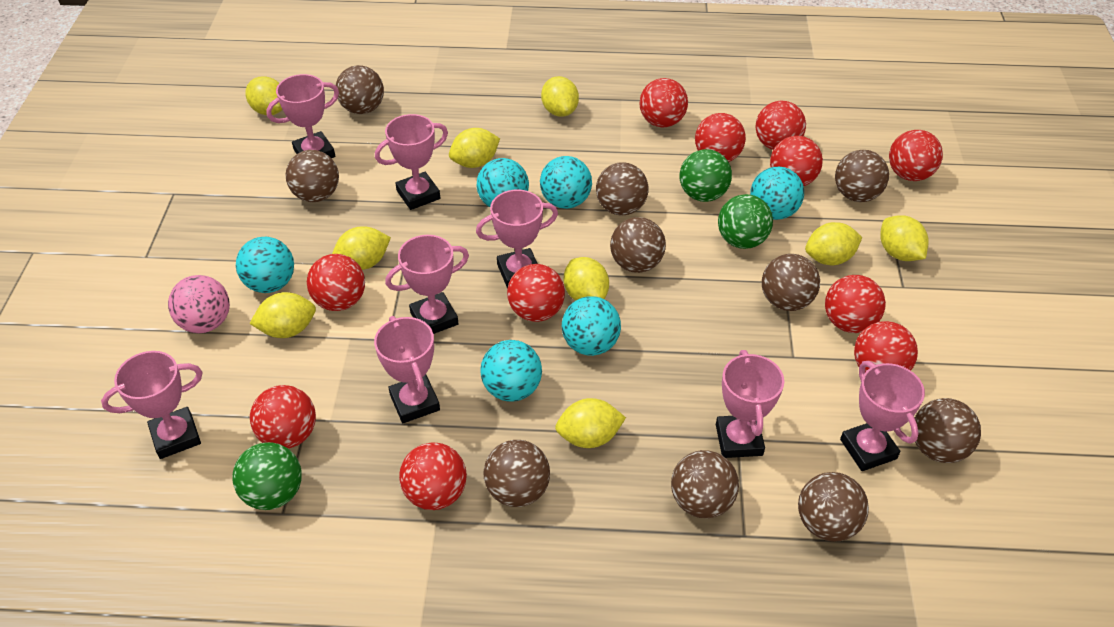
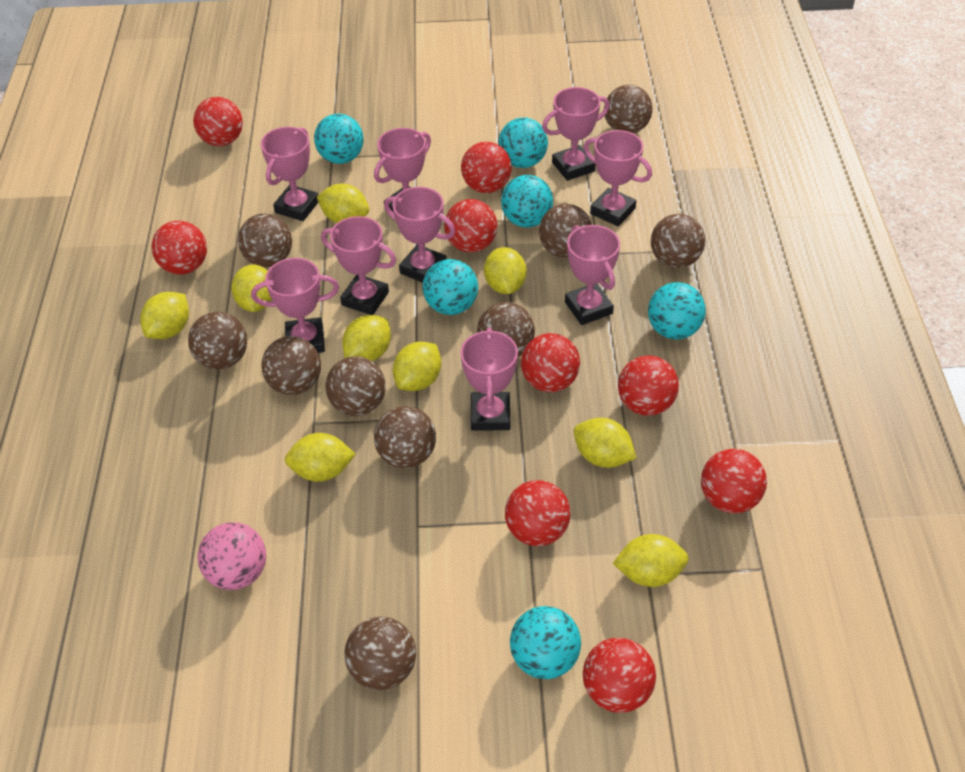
green ball: 3 -> 0
pink trophy: 8 -> 9
red ball: 11 -> 9

